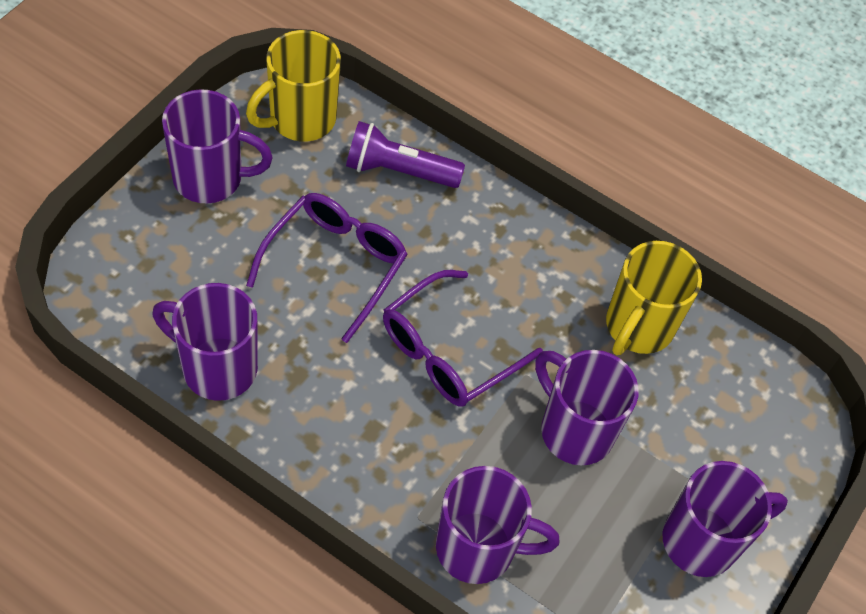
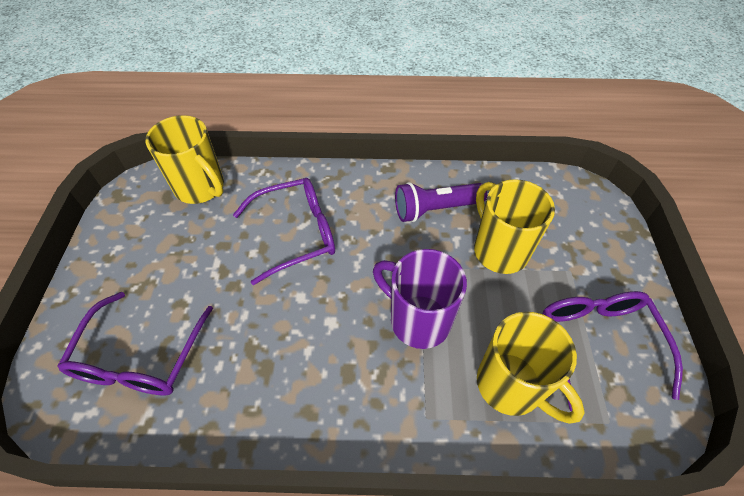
purple glasses: 2 -> 3
purple mug: 5 -> 1
yellow mug: 2 -> 3

